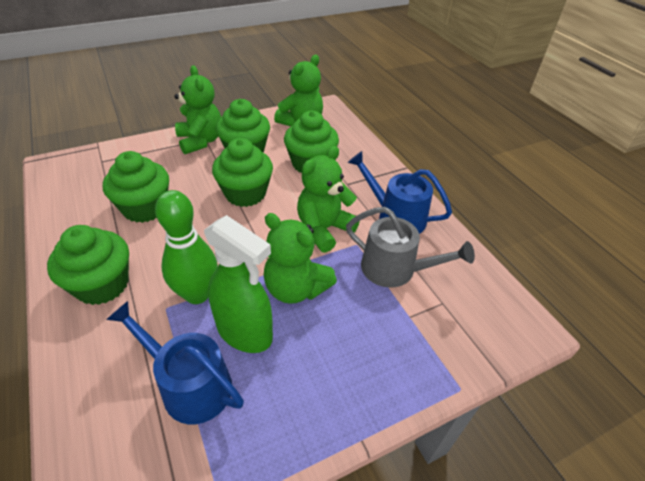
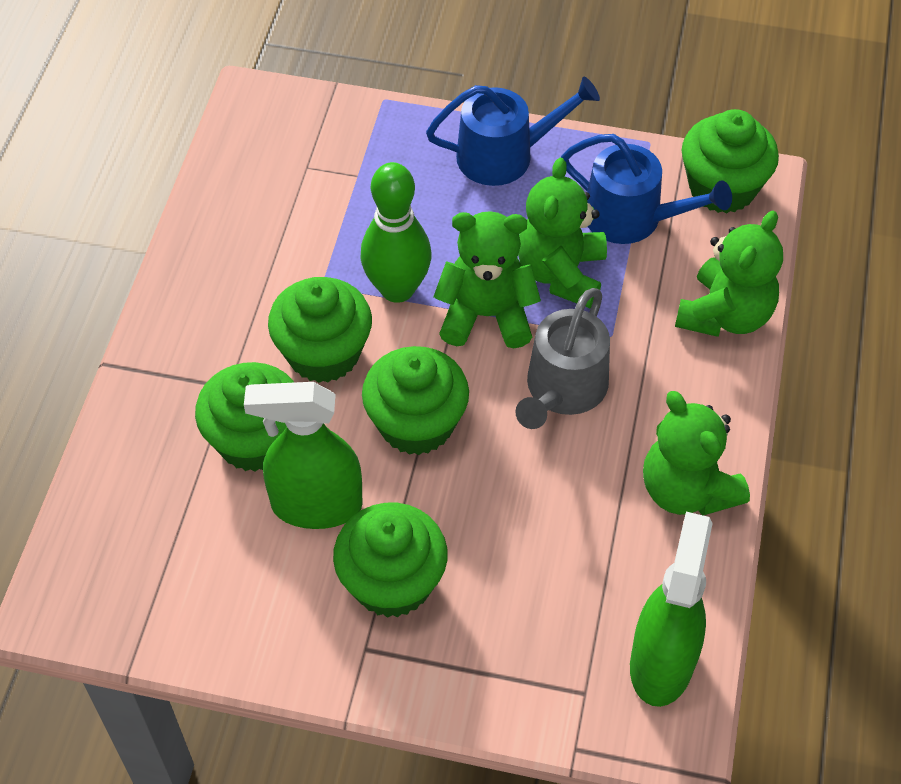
green spray bottle: 1 -> 2

